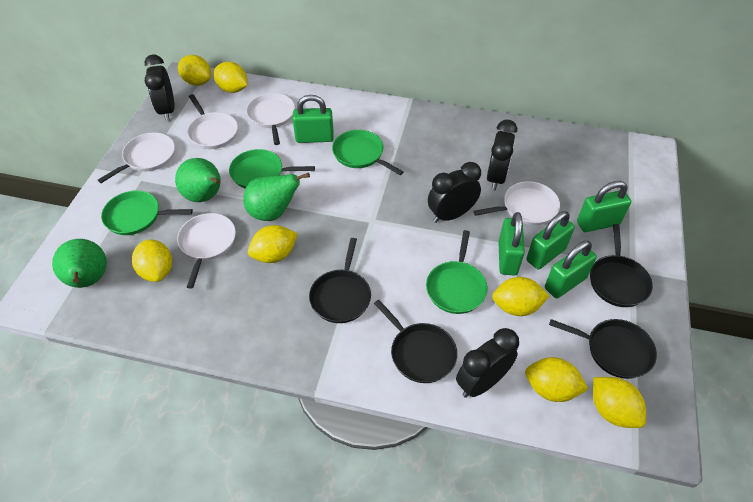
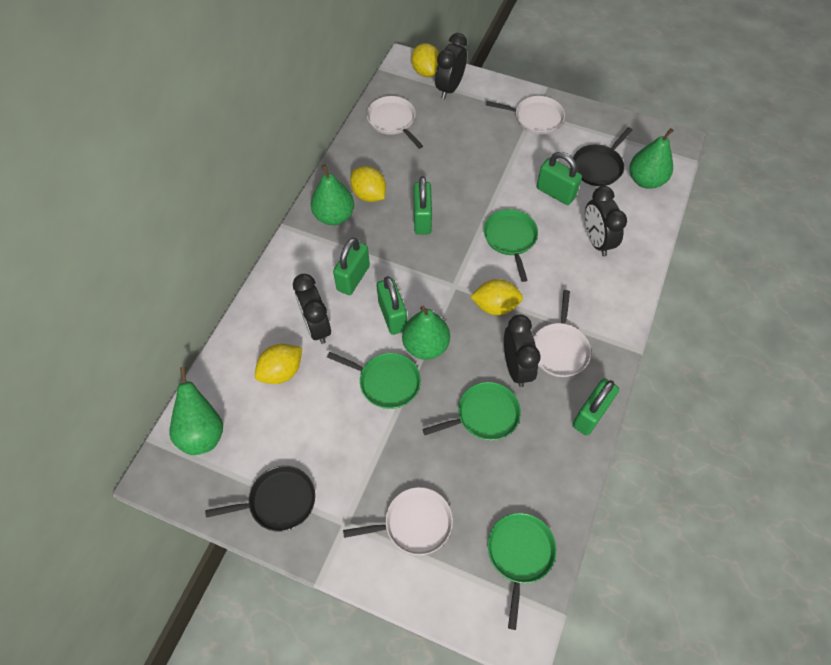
black pan: 4 -> 2
green pear: 3 -> 4
white pan: 5 -> 4
yellow lemon: 7 -> 4

